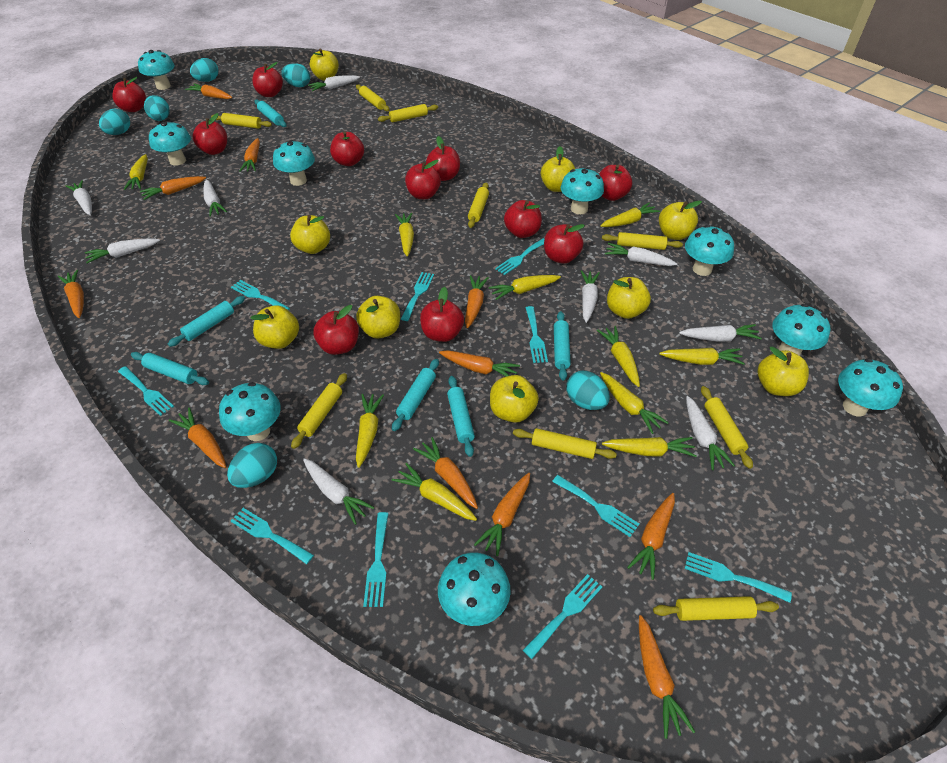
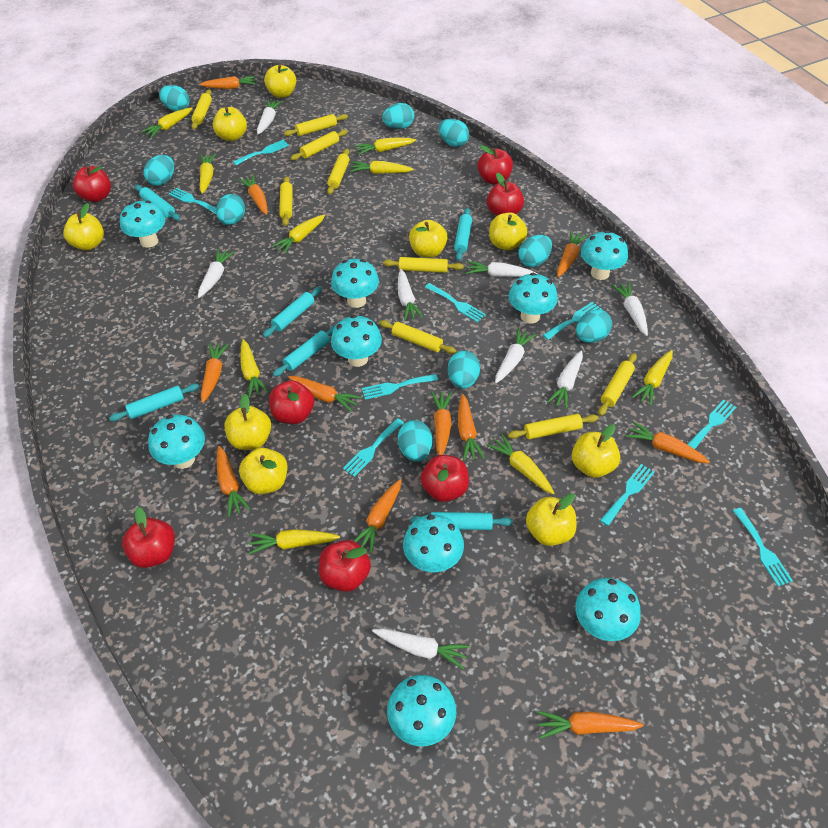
red apple: 11 -> 7
turquoise egg: 6 -> 9
turquoise fork: 10 -> 9
white carrot: 9 -> 8
yellow carrot: 10 -> 9

